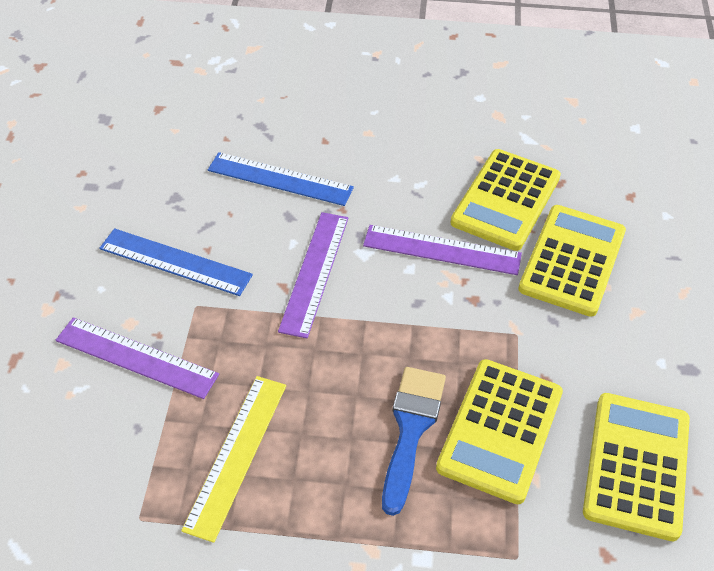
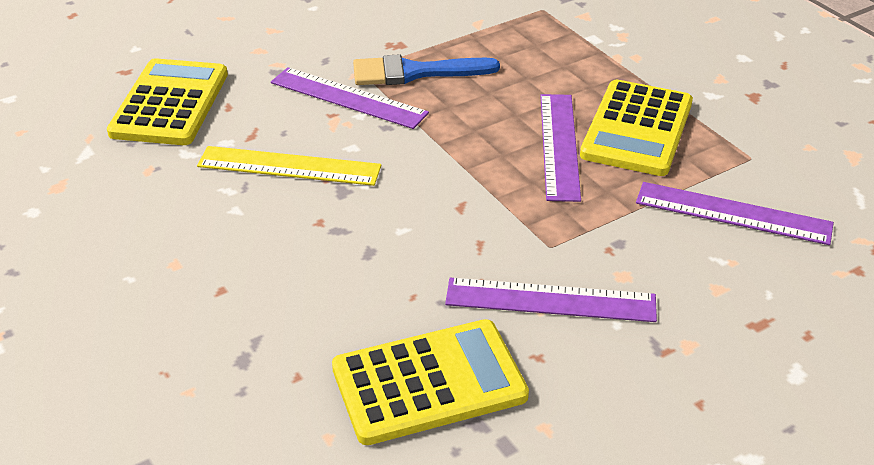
blue ruler: 2 -> 0
purple ruler: 3 -> 4
yellow calculator: 4 -> 3

